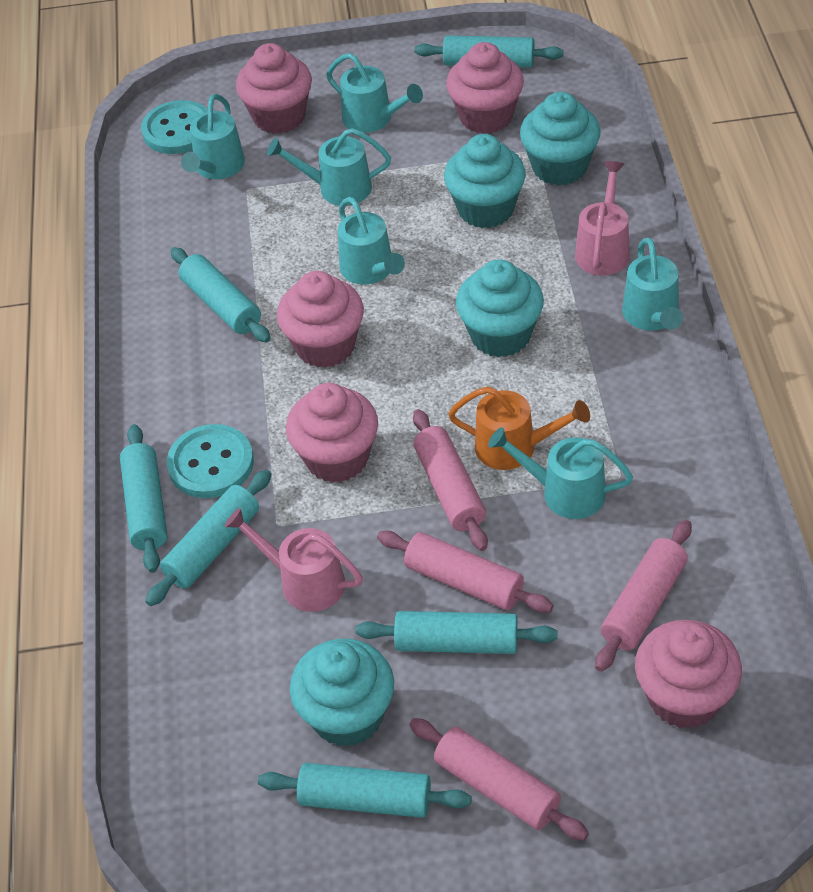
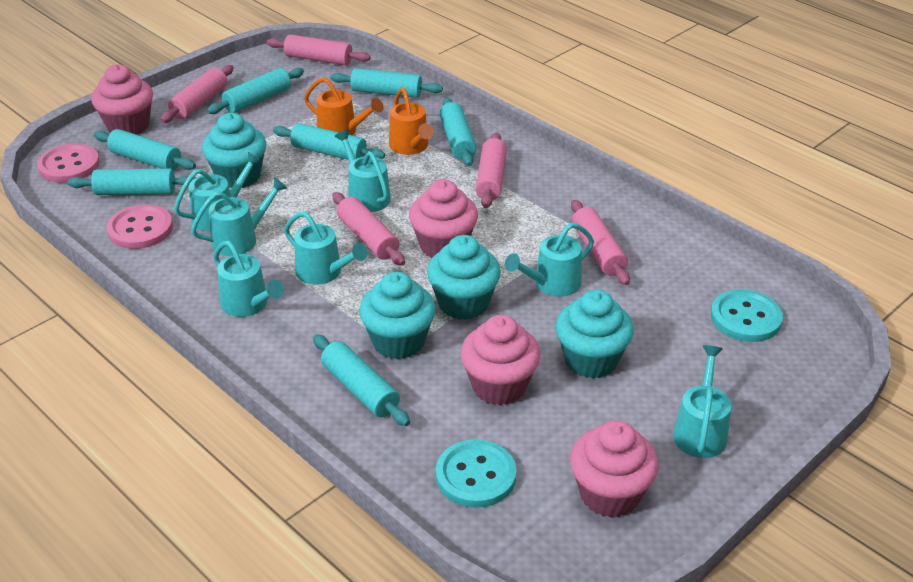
orange watering can: 1 -> 2
pink button: 0 -> 2
pink cupcake: 5 -> 4
pink rolling pin: 4 -> 5
pink watering can: 2 -> 0
turquoise rolling pin: 6 -> 7
turquoise watering can: 6 -> 7

